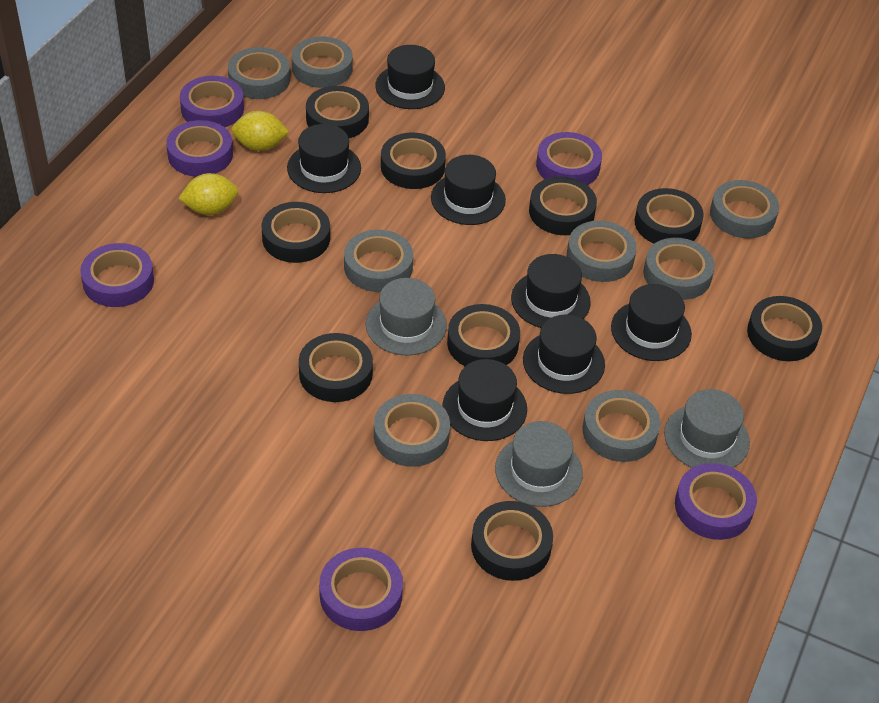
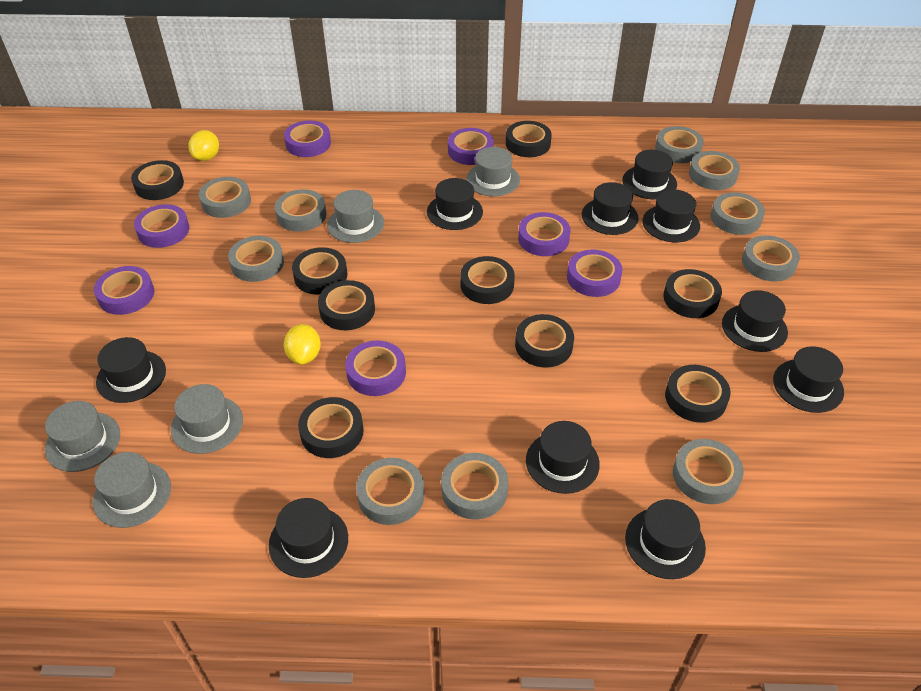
black hat: 7 -> 10
grey hat: 3 -> 5
grey tape: 8 -> 10
purple tape: 6 -> 7

